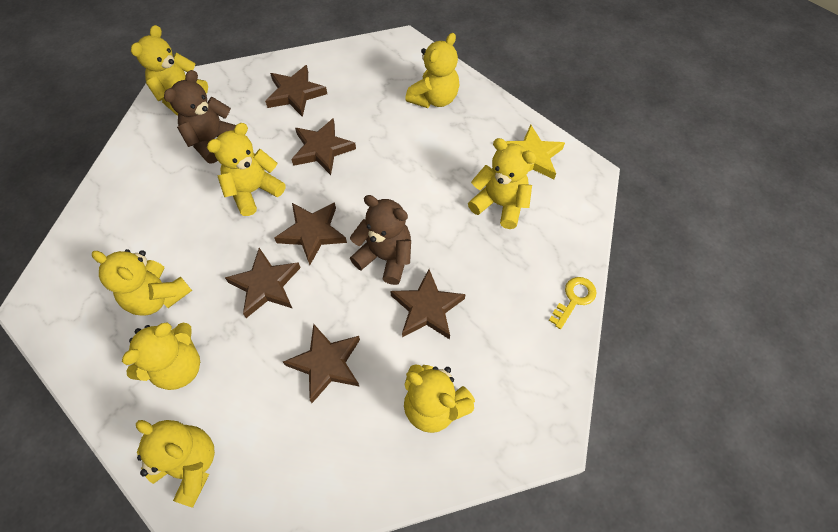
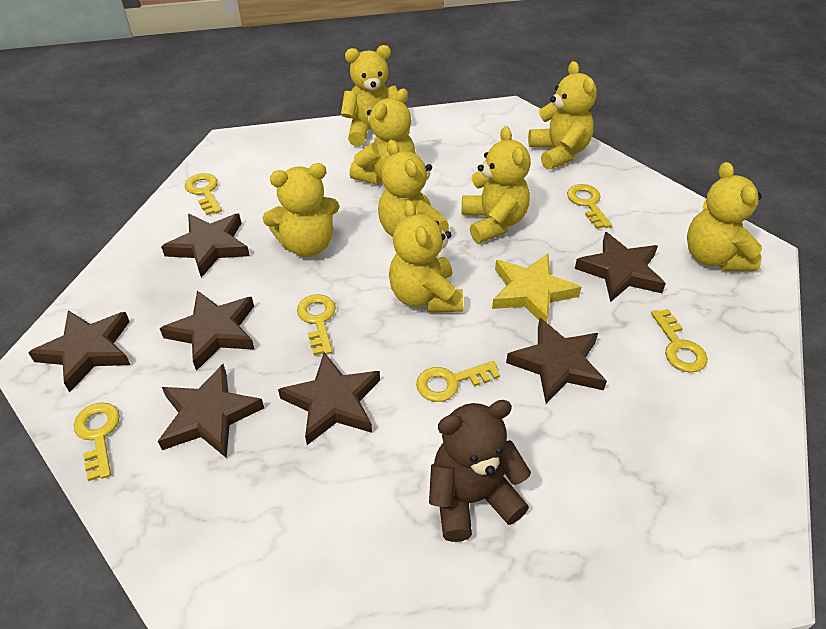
brown star: 6 -> 7
brown teddy bear: 2 -> 1
yellow key: 1 -> 6

